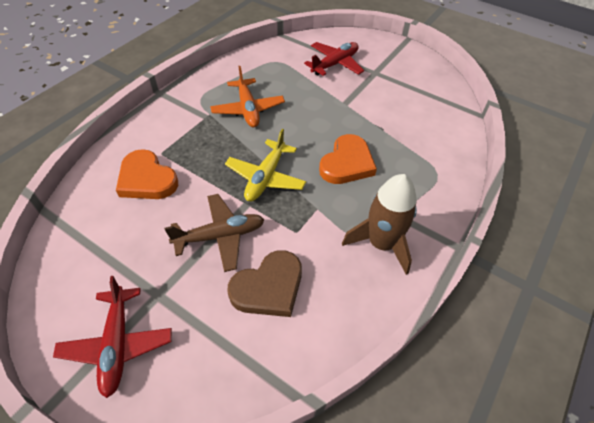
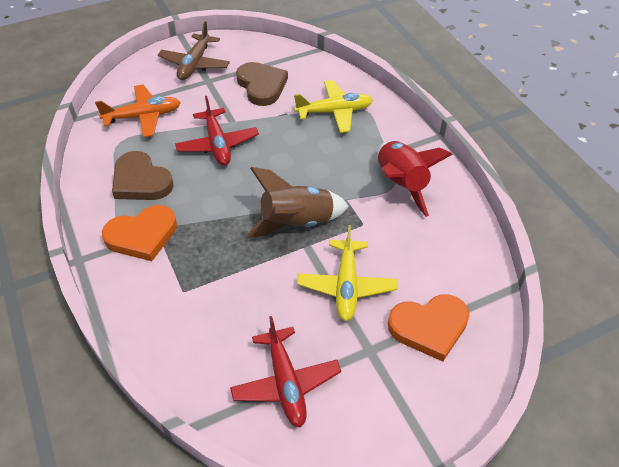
brown heart: 1 -> 2
red rocket: 0 -> 1
yellow plane: 1 -> 2

